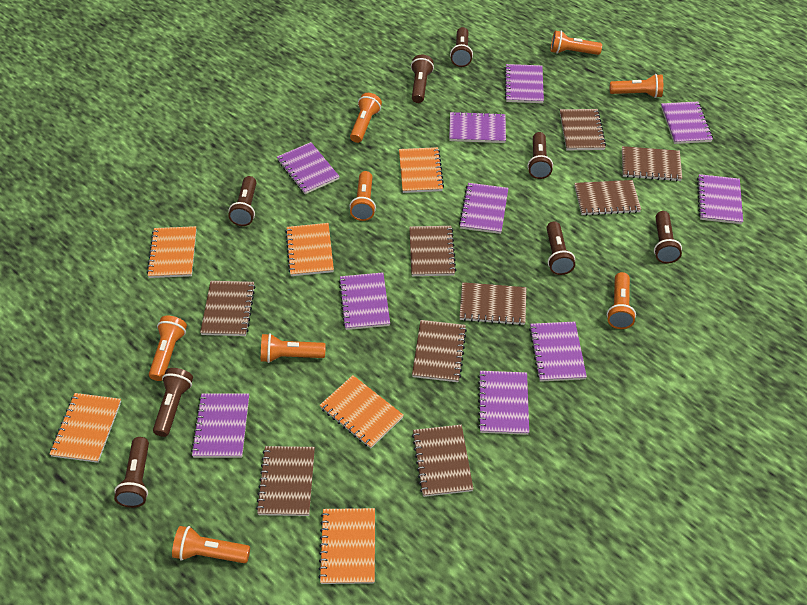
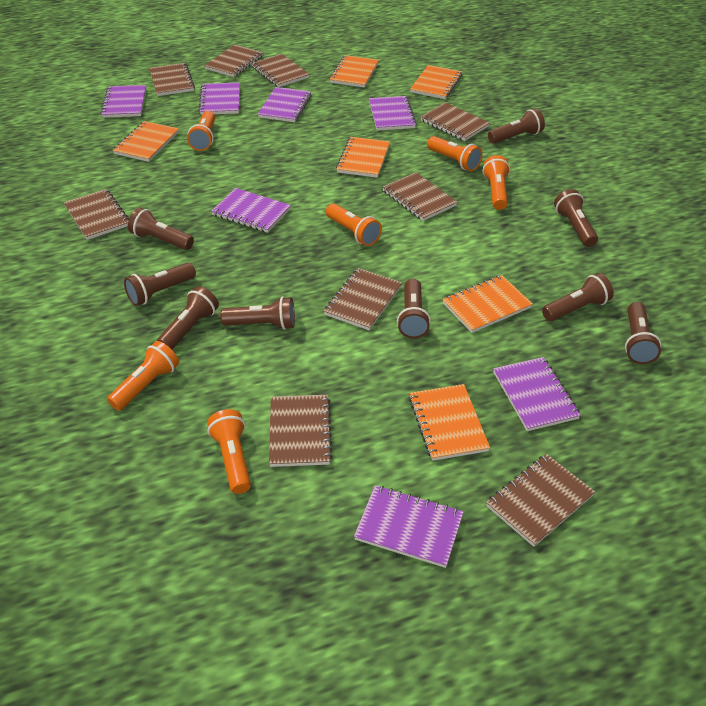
brown flashlight: 8 -> 9
orange flashlight: 8 -> 6
purple notebook: 10 -> 7

